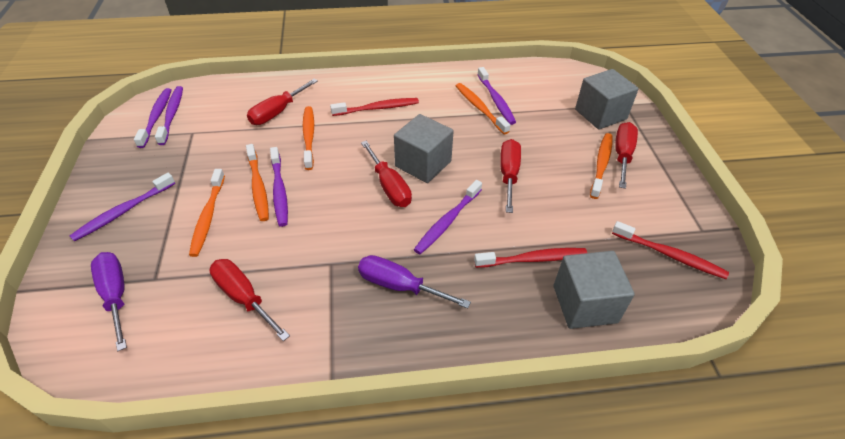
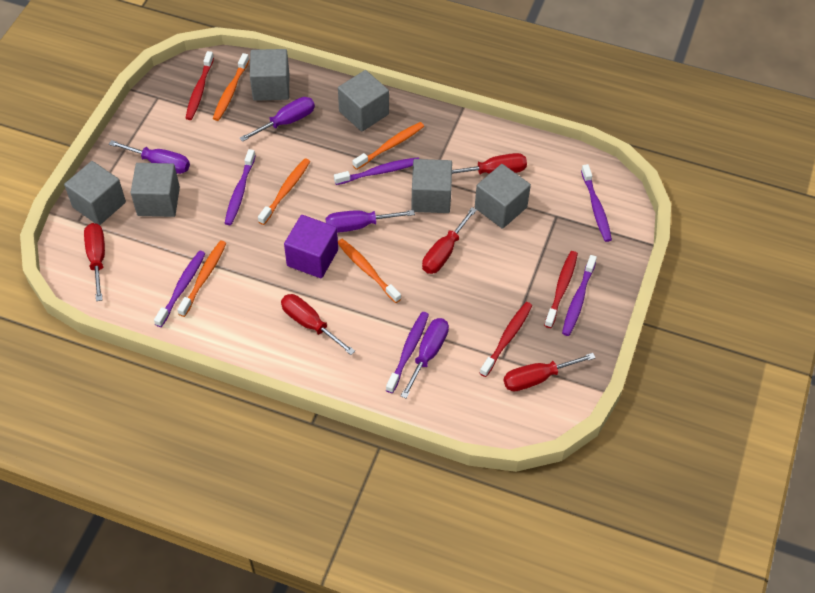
grey cube: 3 -> 6
purple cube: 0 -> 1
purple screwdriver: 2 -> 4

